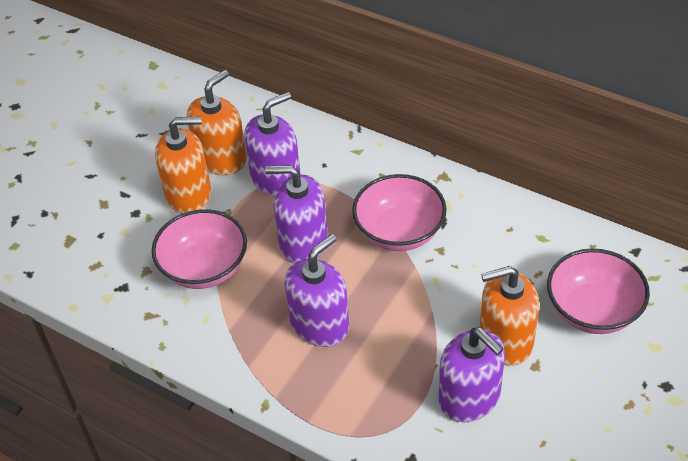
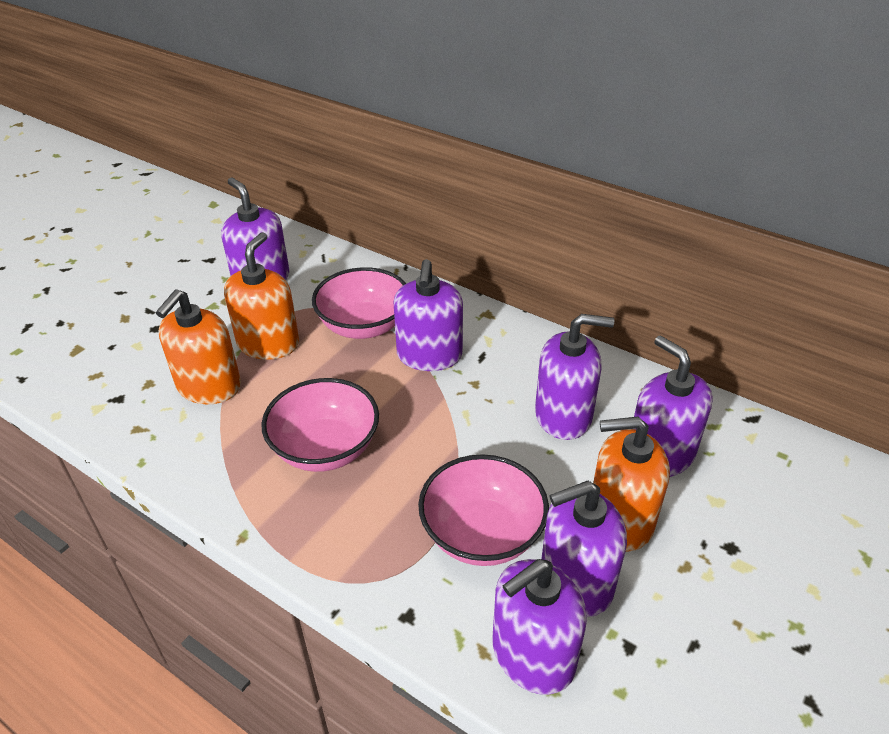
purple soap dispenser: 4 -> 6

